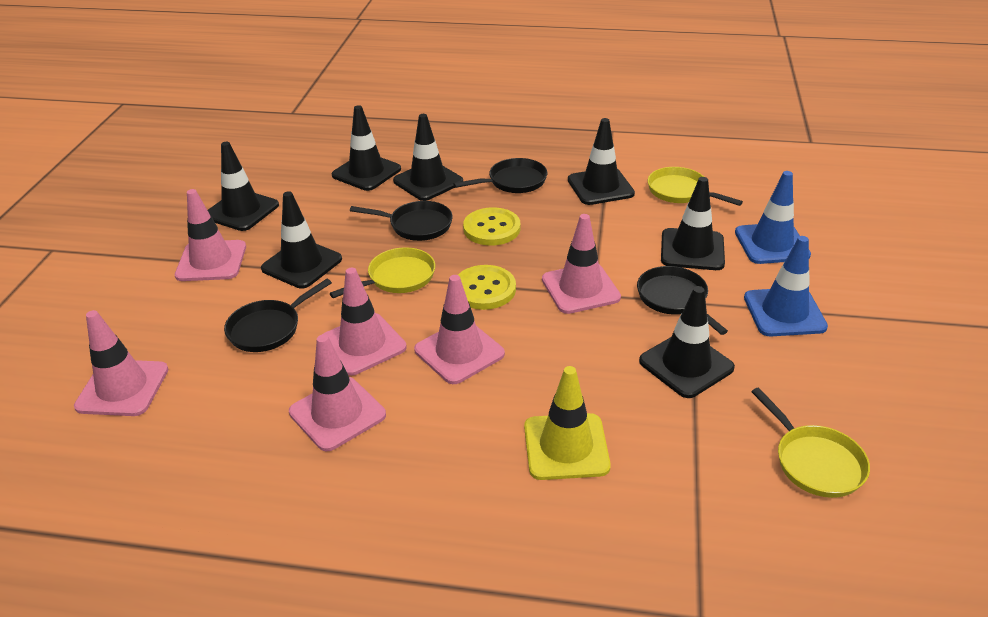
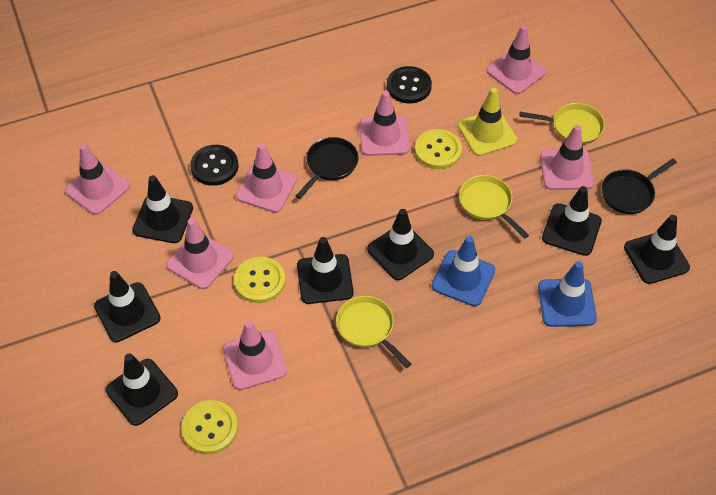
black button: 0 -> 2
black pan: 4 -> 2
pink traffic cone: 6 -> 7
yellow button: 2 -> 3

